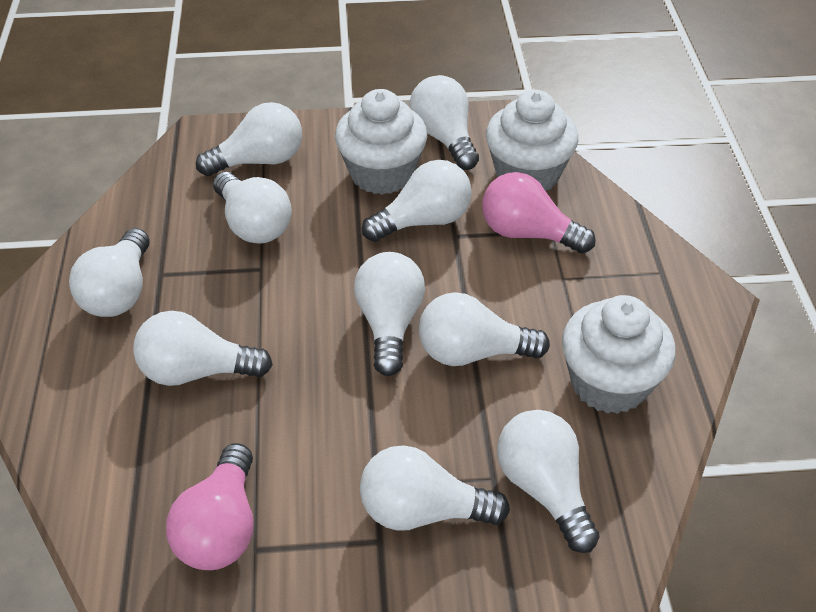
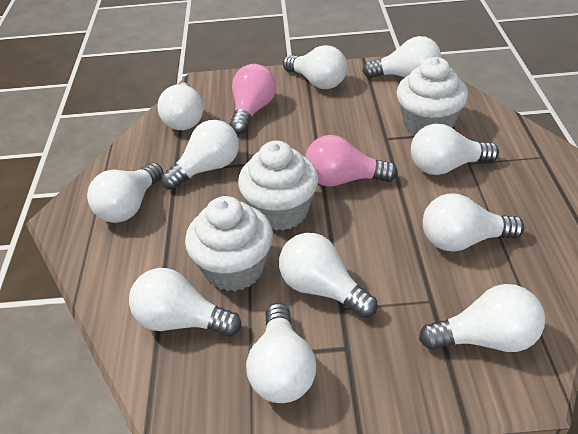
white light bulb: 10 -> 11

